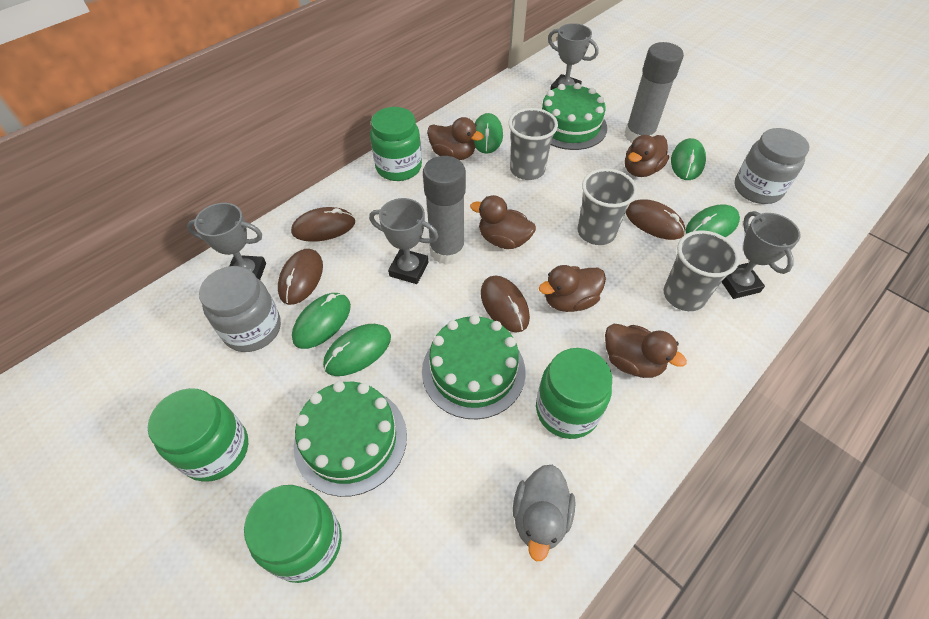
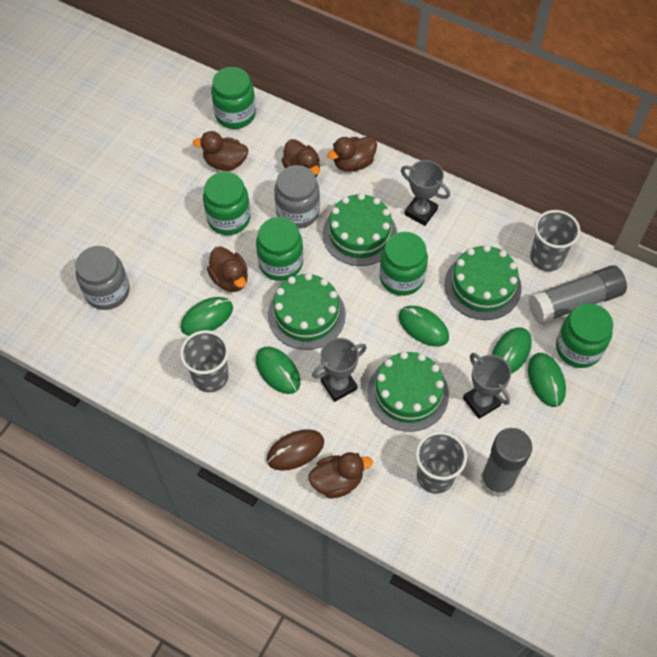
brown mouse: 4 -> 1
green cake: 3 -> 4
green jar: 4 -> 5
grey duck: 1 -> 0
grey trophy: 4 -> 3

